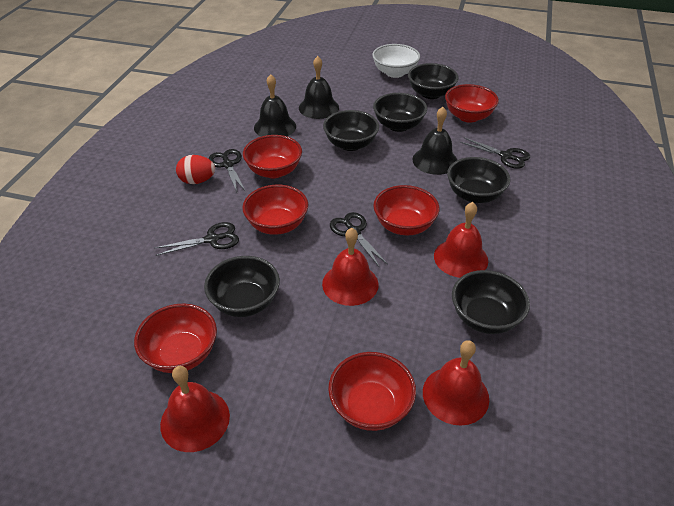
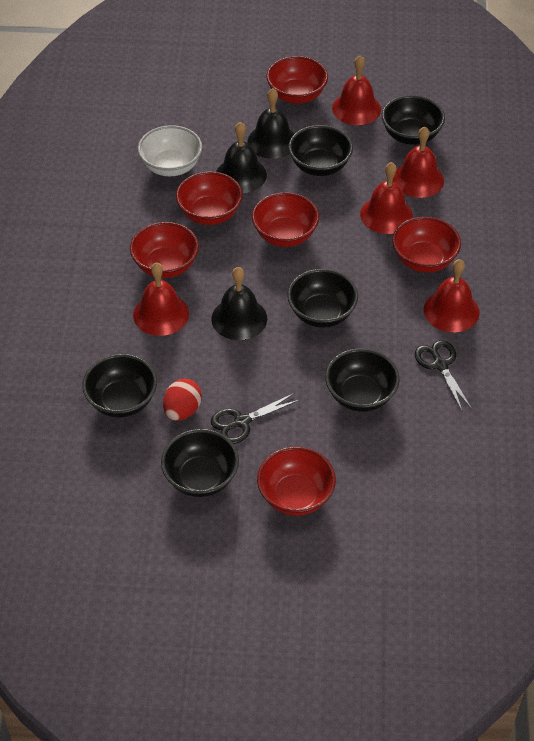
black scissors: 4 -> 2
red bell: 4 -> 5

